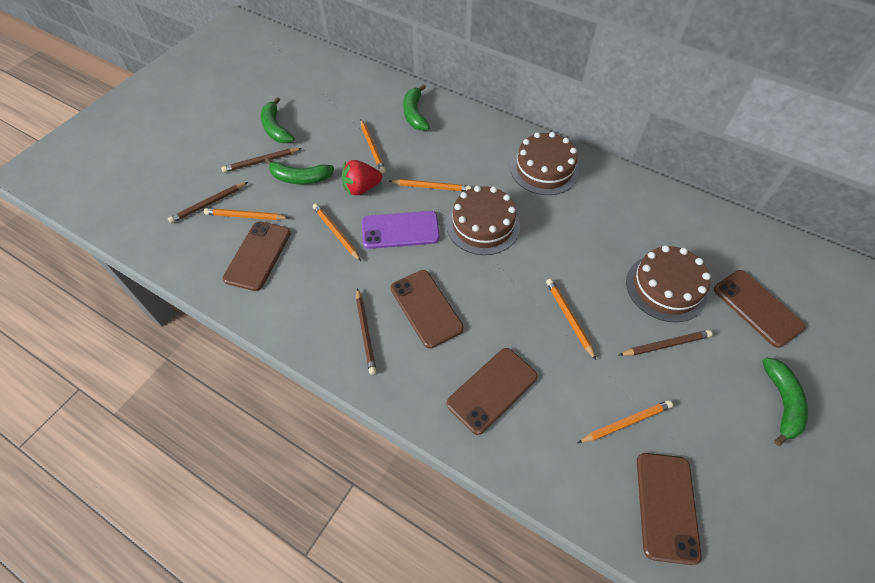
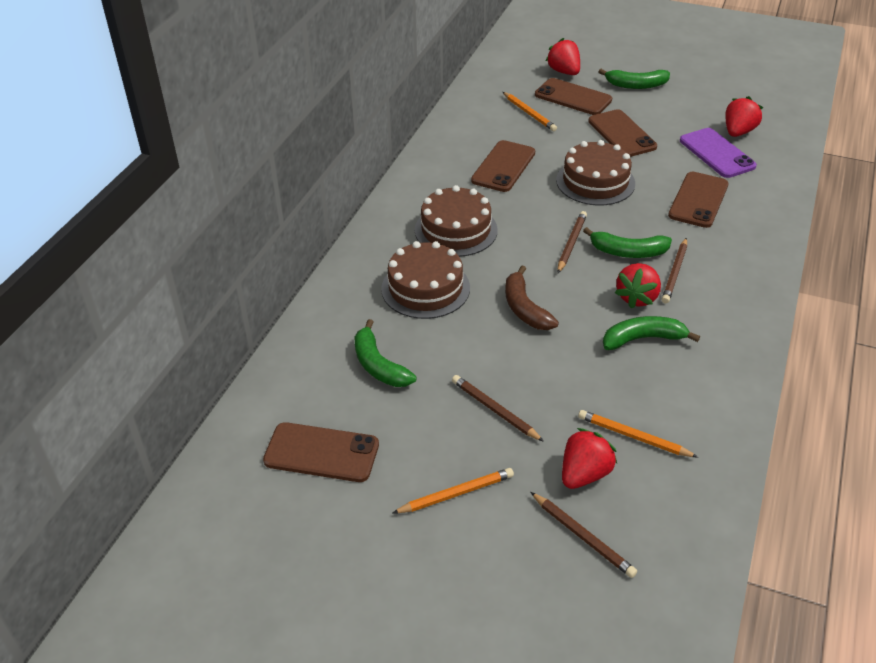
brown banana: 0 -> 1
orange pencil: 6 -> 3
red strawberry: 1 -> 4

